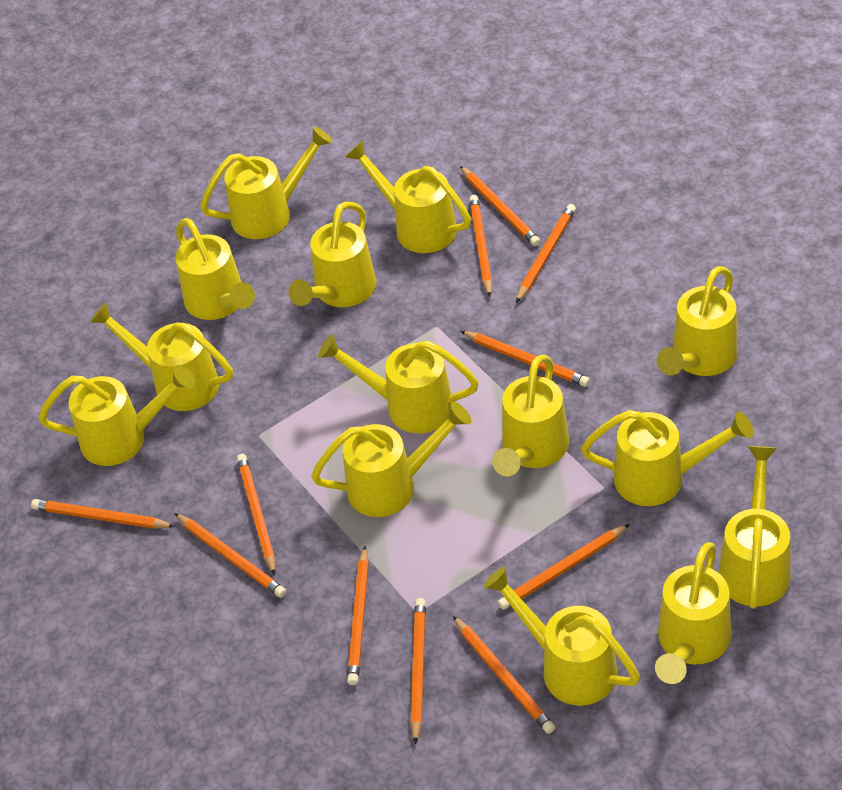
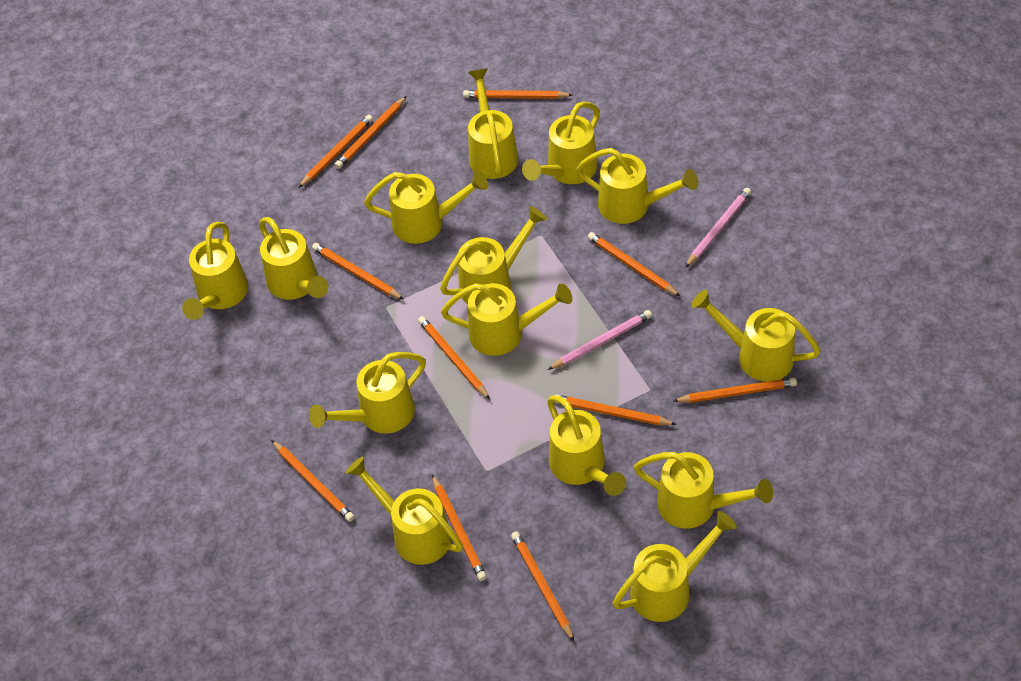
pink pencil: 0 -> 2

